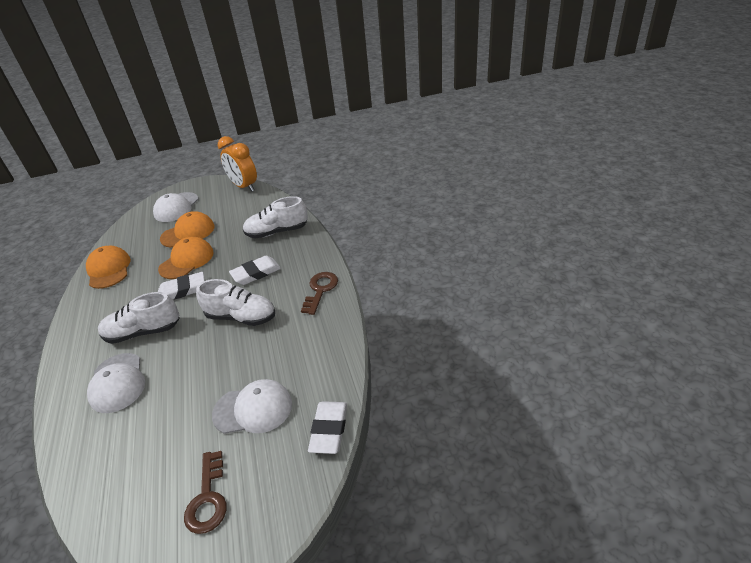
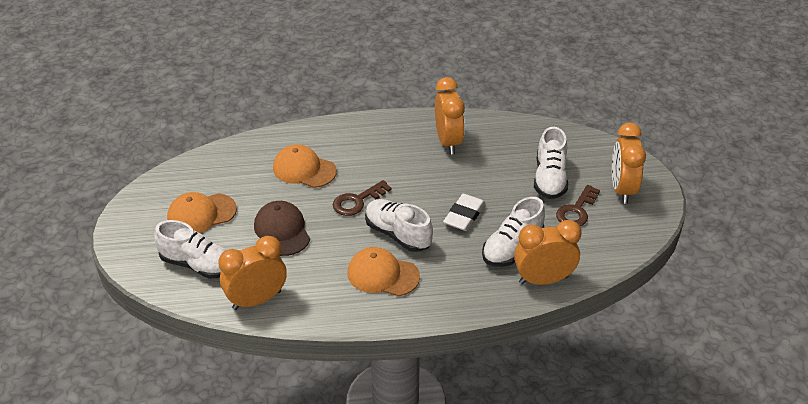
brown cap: 0 -> 1
orange clock: 1 -> 4
white cap: 3 -> 0
white eraser: 3 -> 1
white shoe: 3 -> 4

